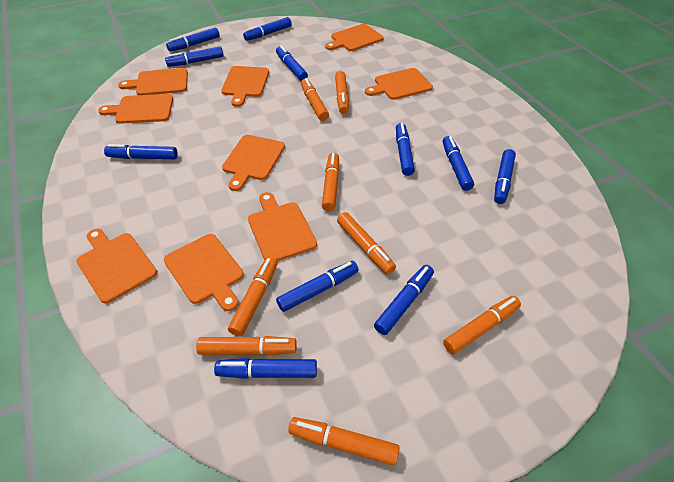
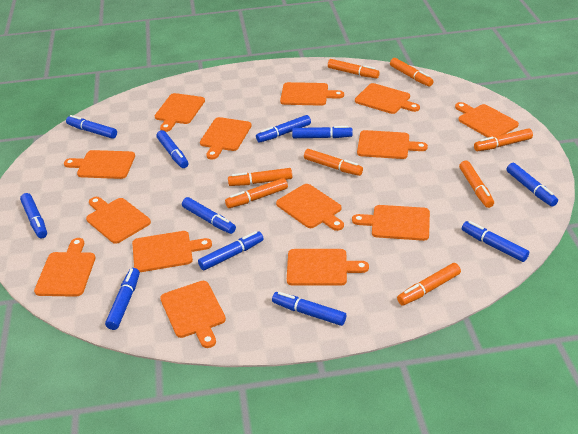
orange cutting board: 9 -> 14

